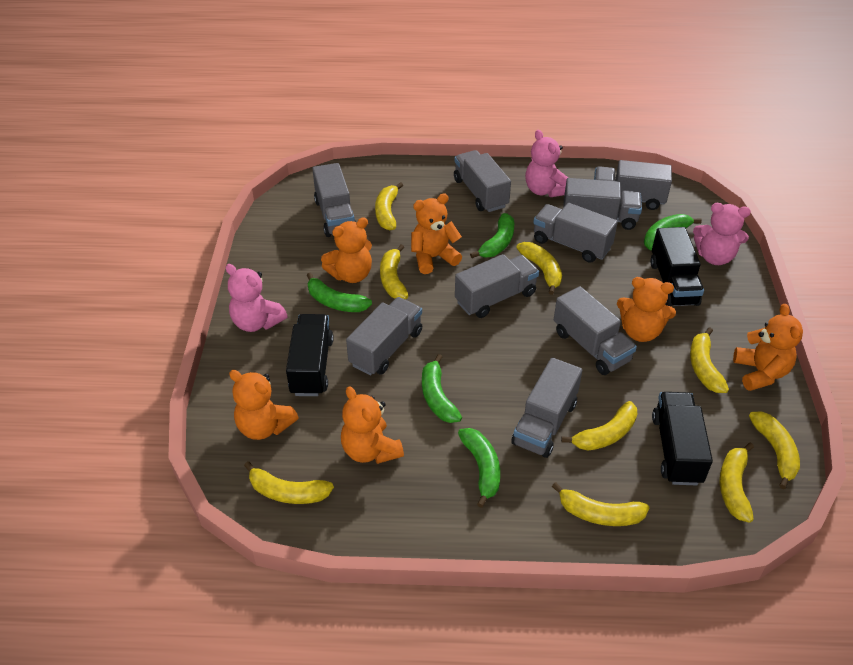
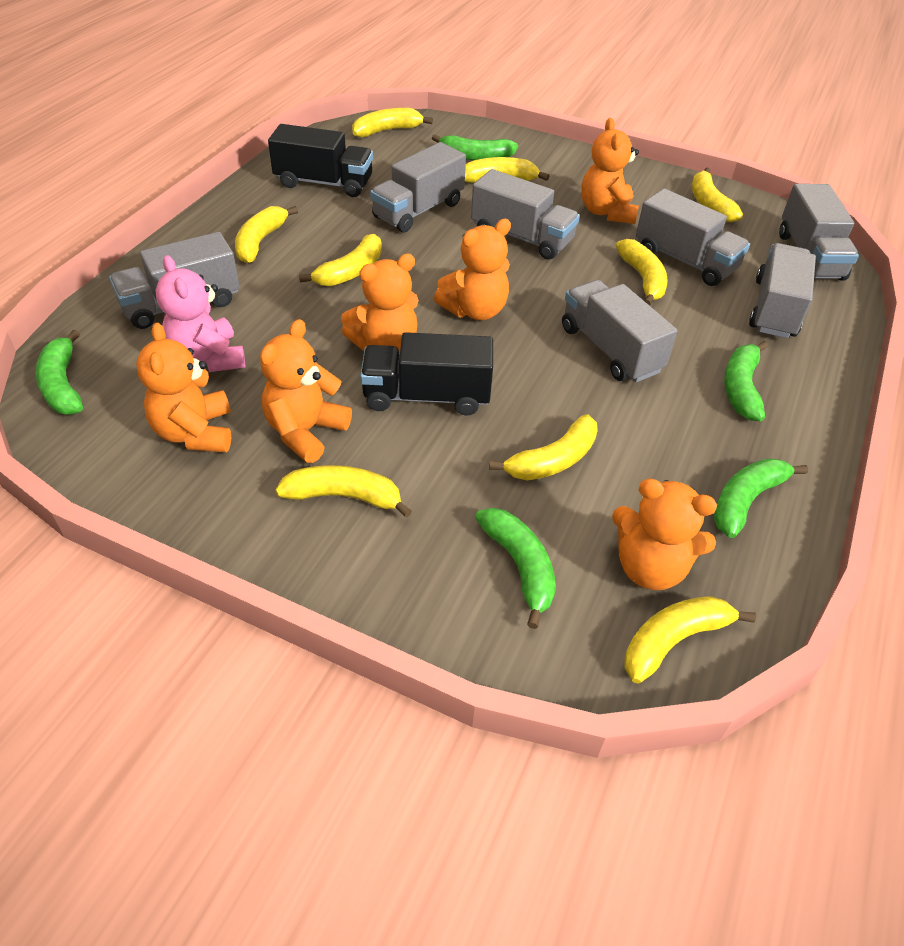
black truck: 3 -> 2
grey truck: 9 -> 7
pink teddy bear: 3 -> 1

